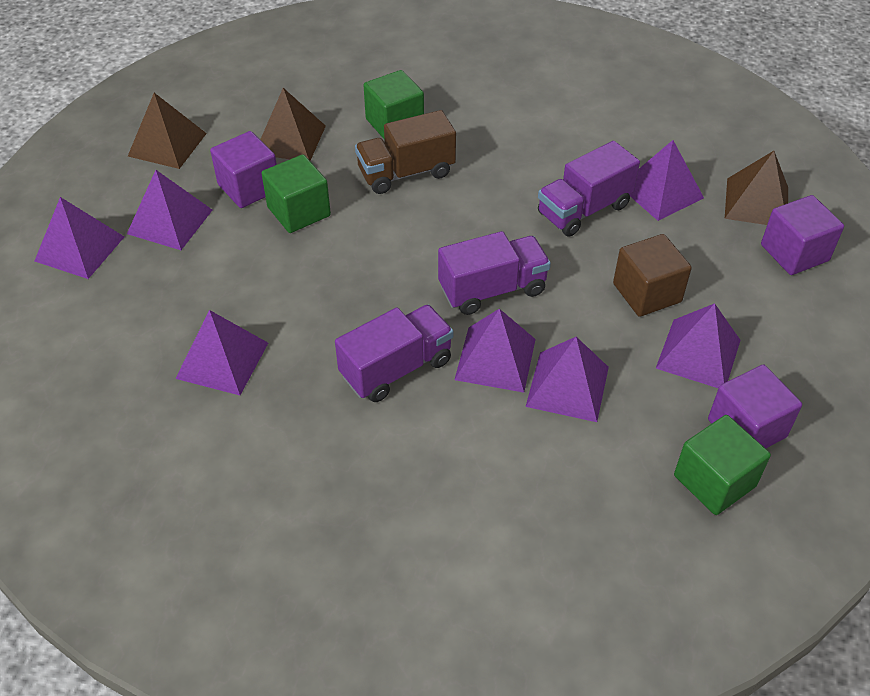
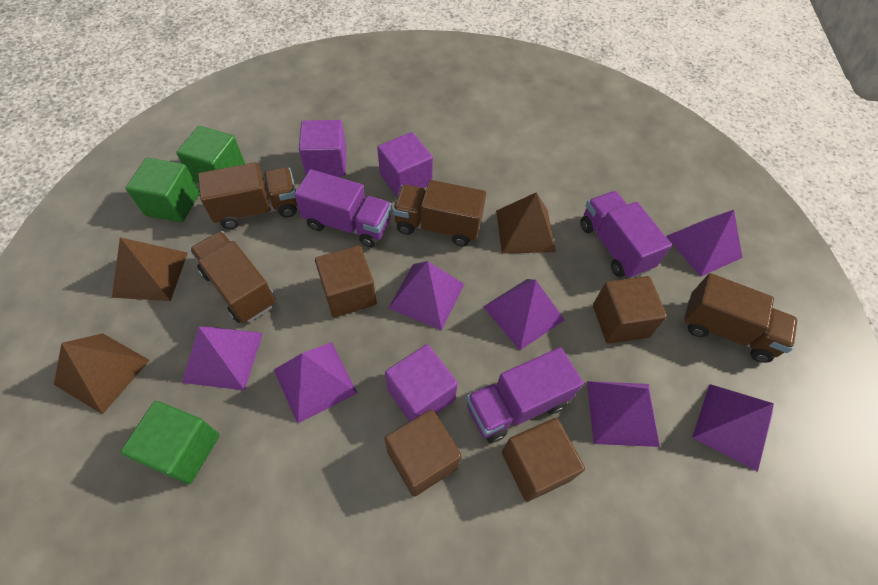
brown cube: 1 -> 4
brown truck: 1 -> 4

